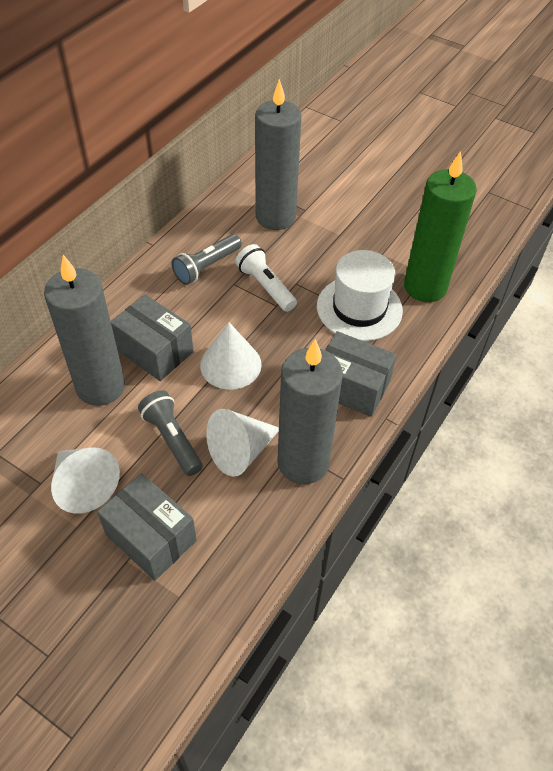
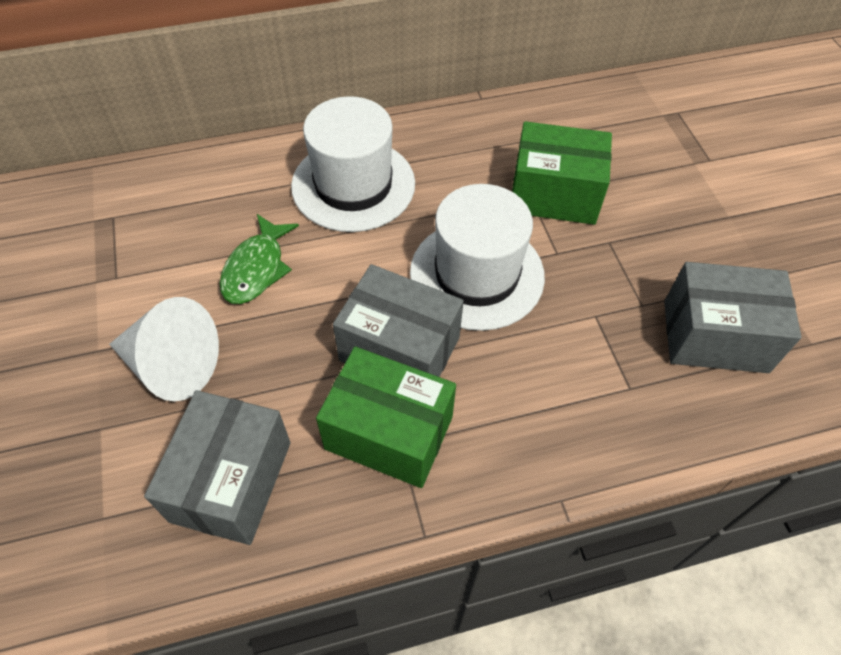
green box: 0 -> 2
green candle: 1 -> 0
green fish: 0 -> 1
grey candle: 3 -> 0
grey flashlight: 2 -> 0
white cone: 3 -> 1
white flashlight: 1 -> 0
white hat: 1 -> 2

